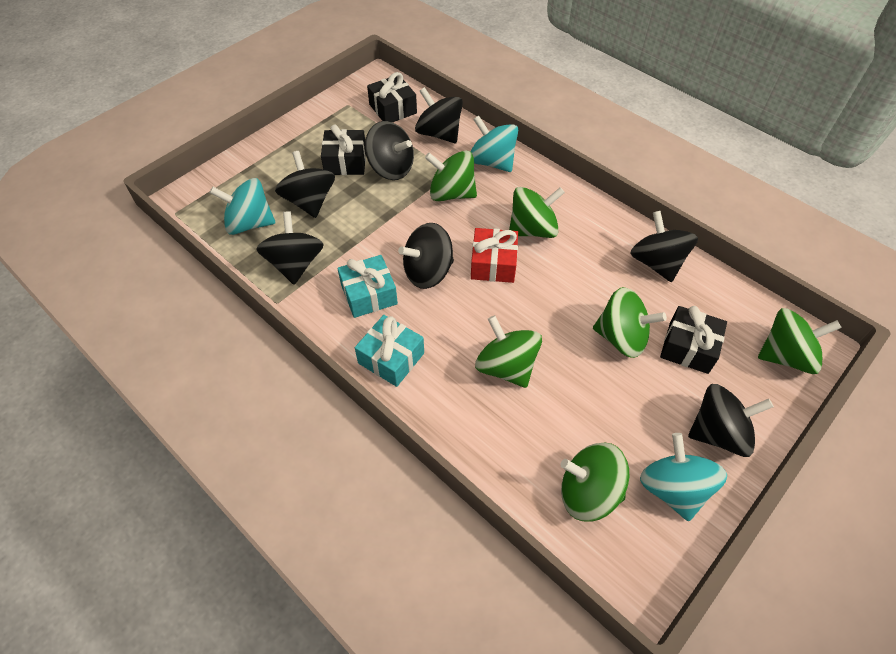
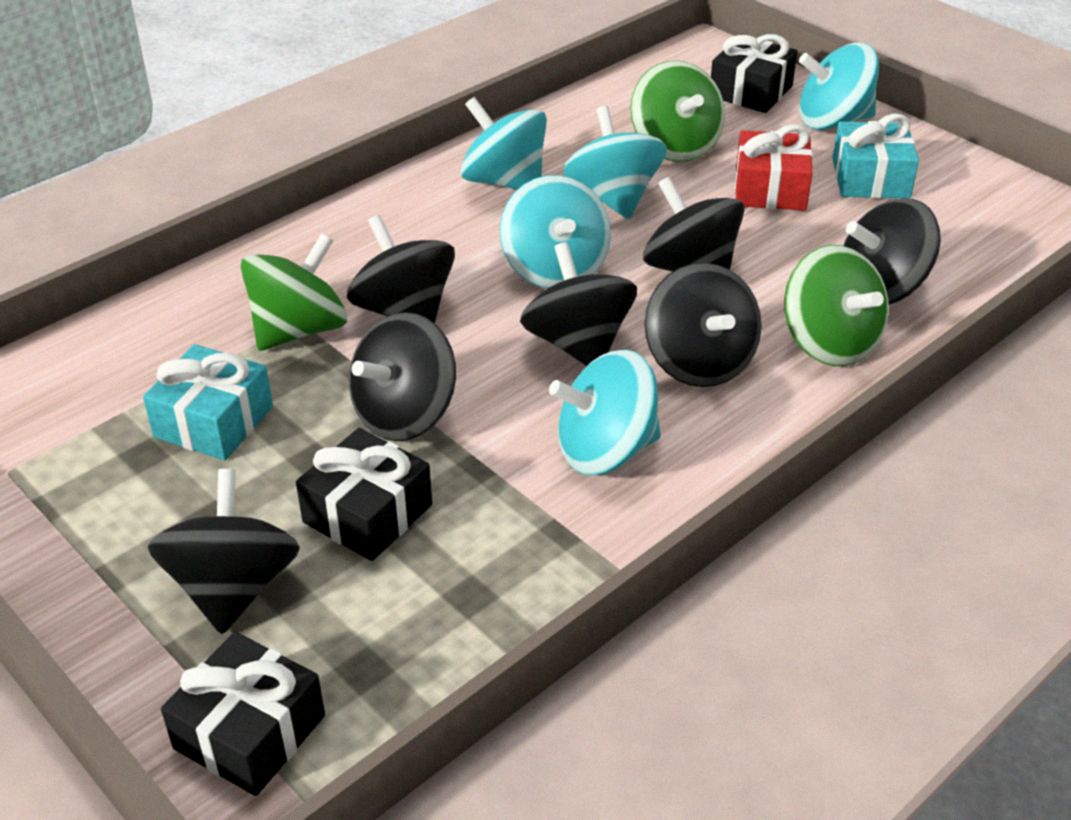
green spinning top: 6 -> 3
turquoise spinning top: 3 -> 5

